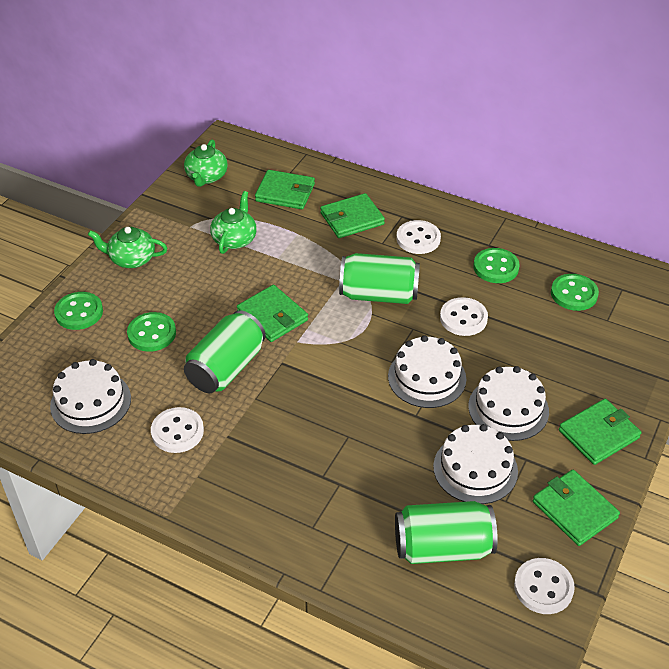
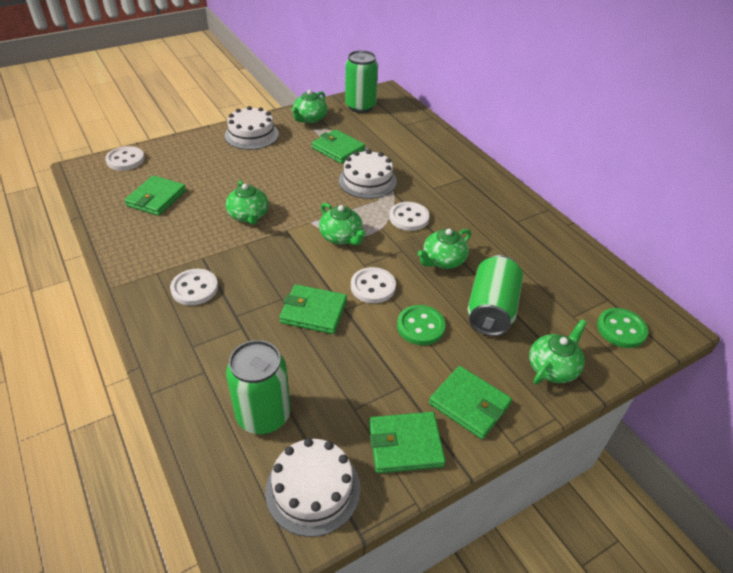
green button: 4 -> 2
green teapot: 3 -> 5
white cake: 4 -> 3

